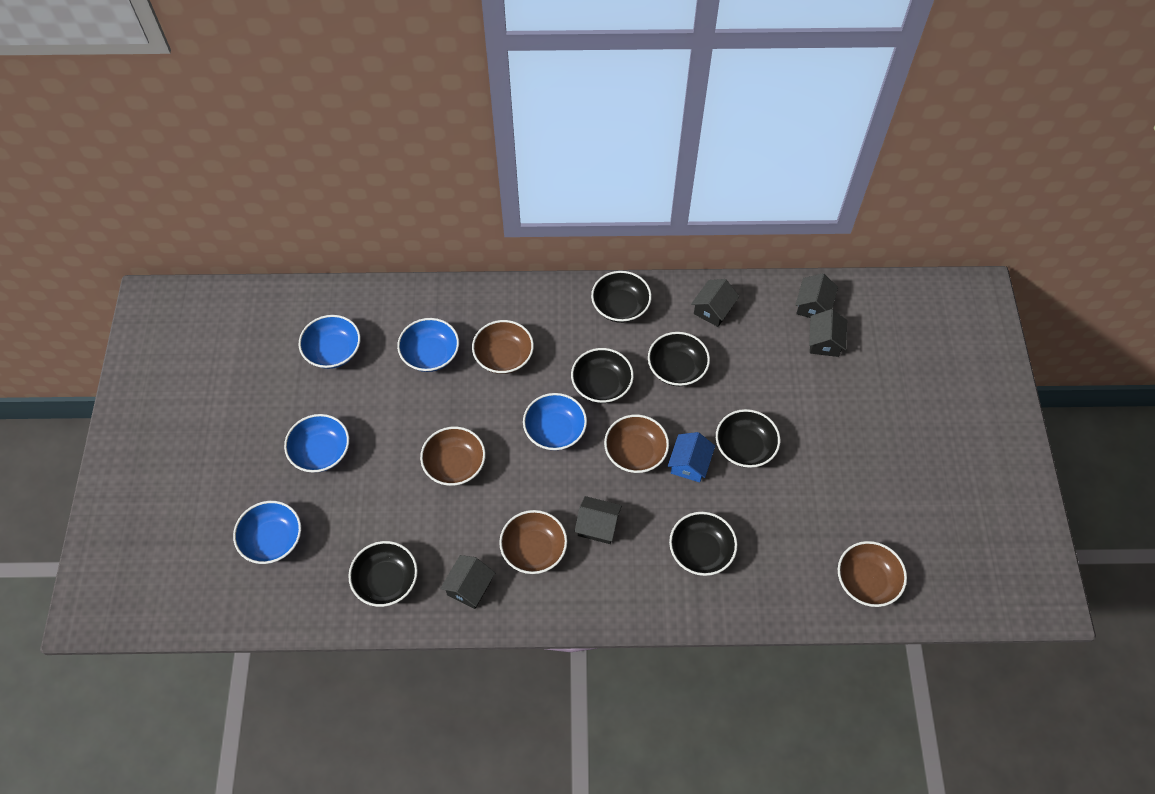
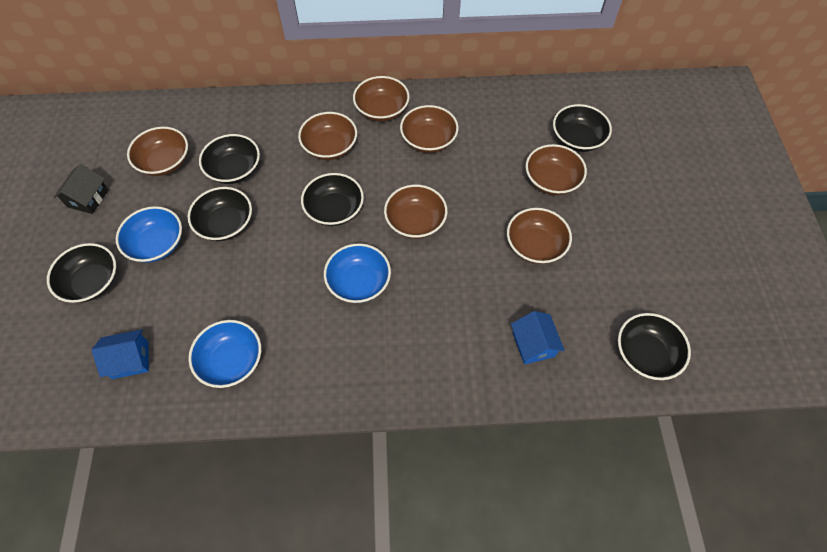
black house: 5 -> 1
blue bowl: 5 -> 3
blue house: 1 -> 2
brown bowl: 5 -> 7

